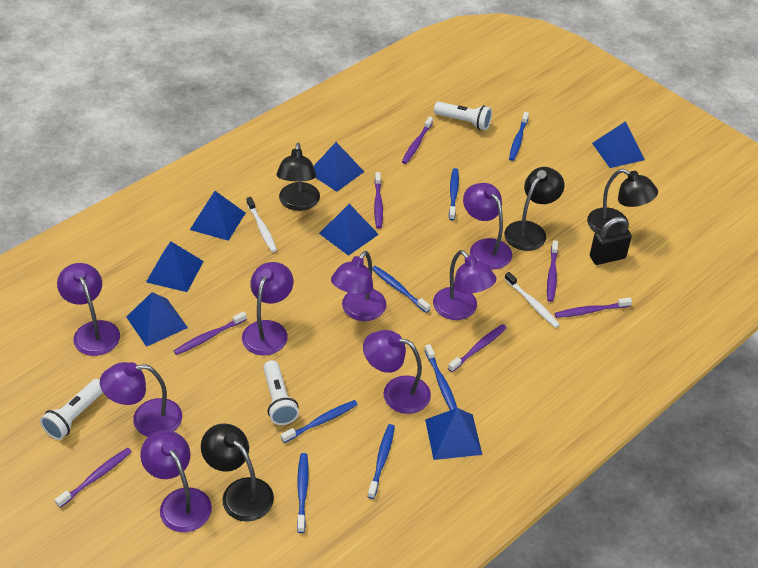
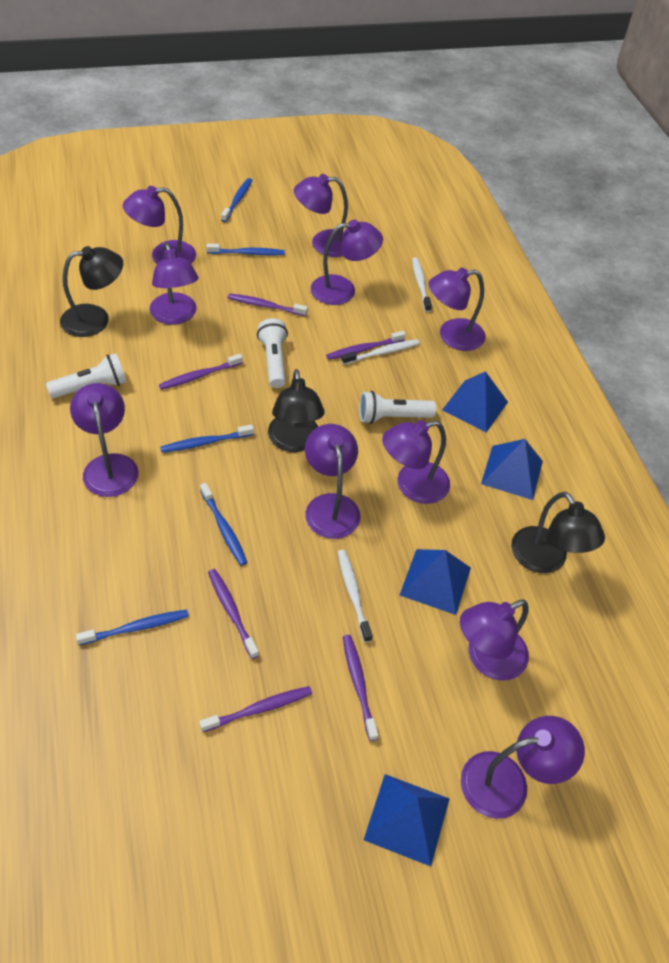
black lamp: 4 -> 3
black padlock: 1 -> 0
blue pyramid: 7 -> 4
blue toothbrush: 7 -> 5
purple lamp: 8 -> 10
purple toothbrush: 7 -> 6
white toothbrush: 2 -> 3

